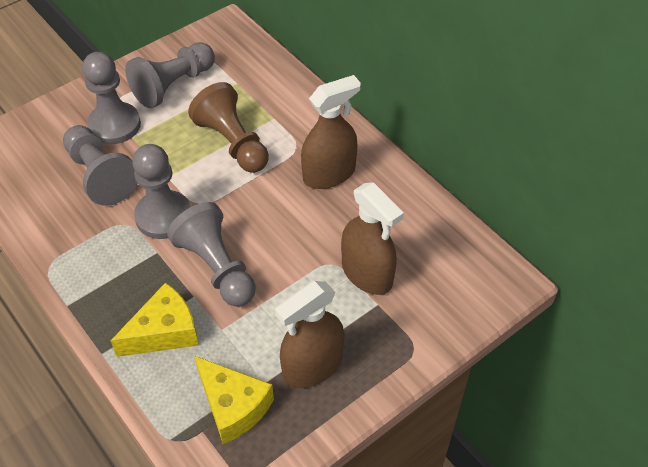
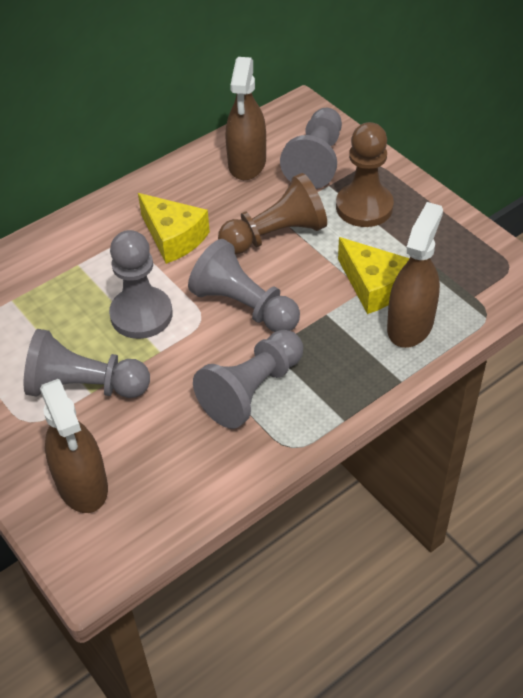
brown pawn: 1 -> 2

